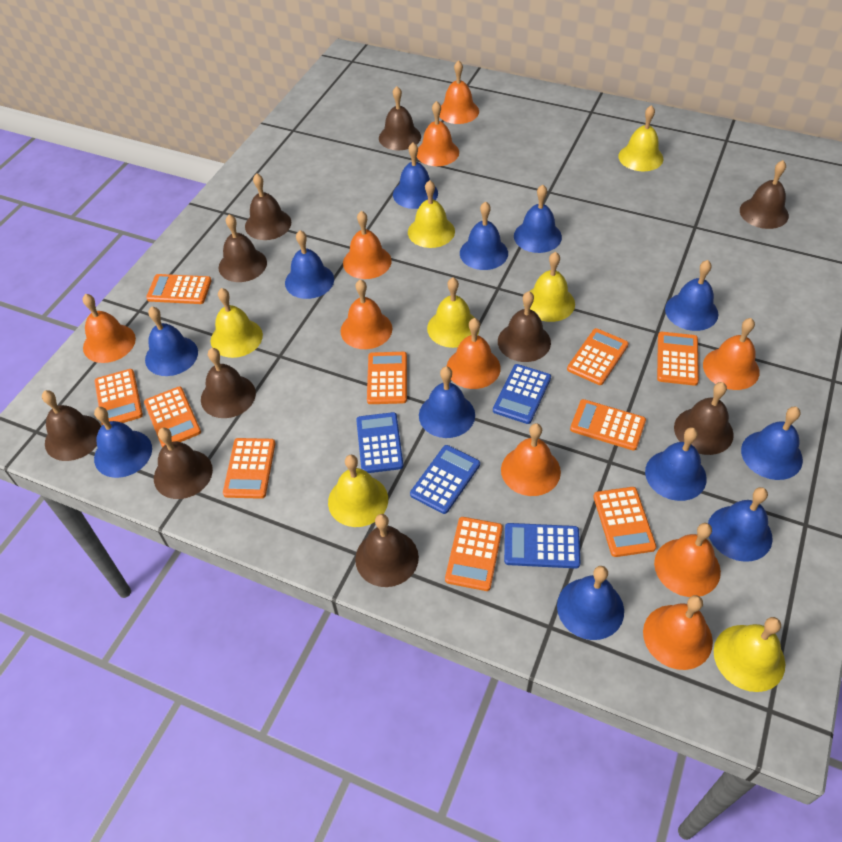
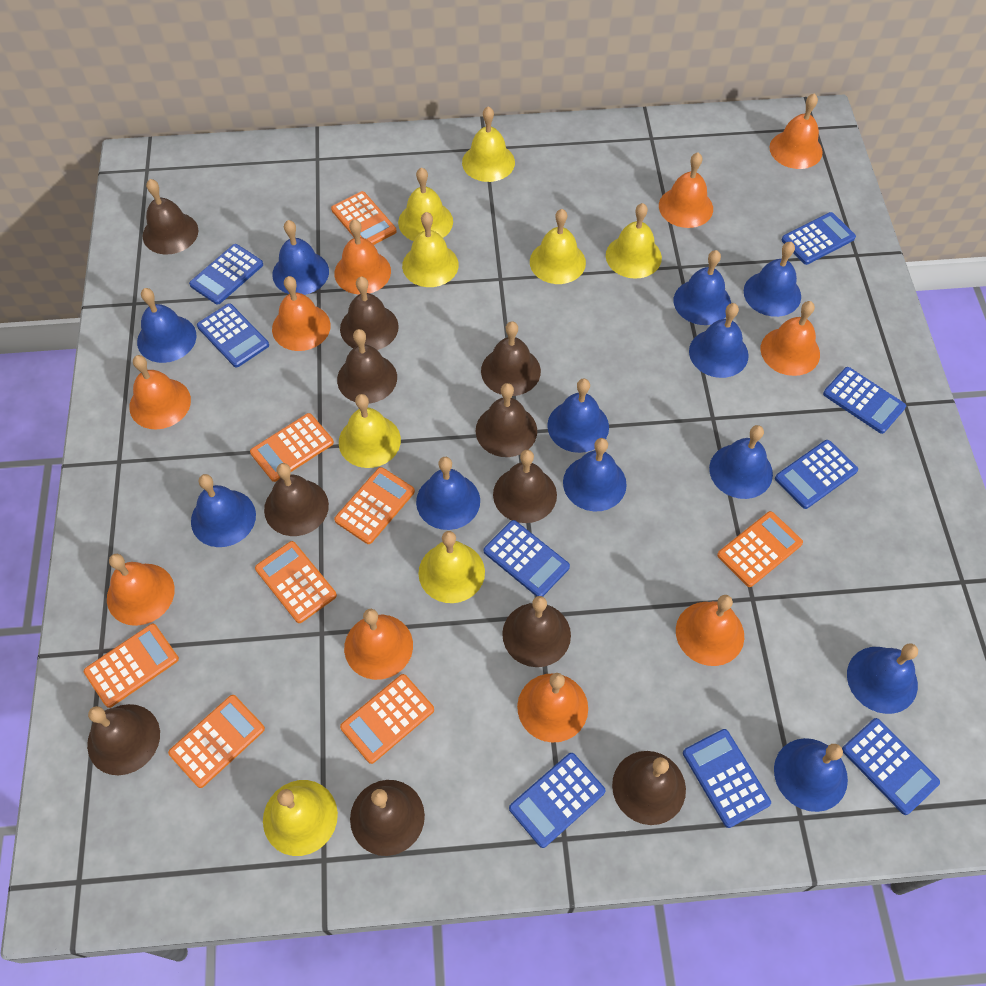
blue calculator: 4 -> 9
brown bell: 10 -> 11
orange calculator: 10 -> 8
yellow bell: 7 -> 8

